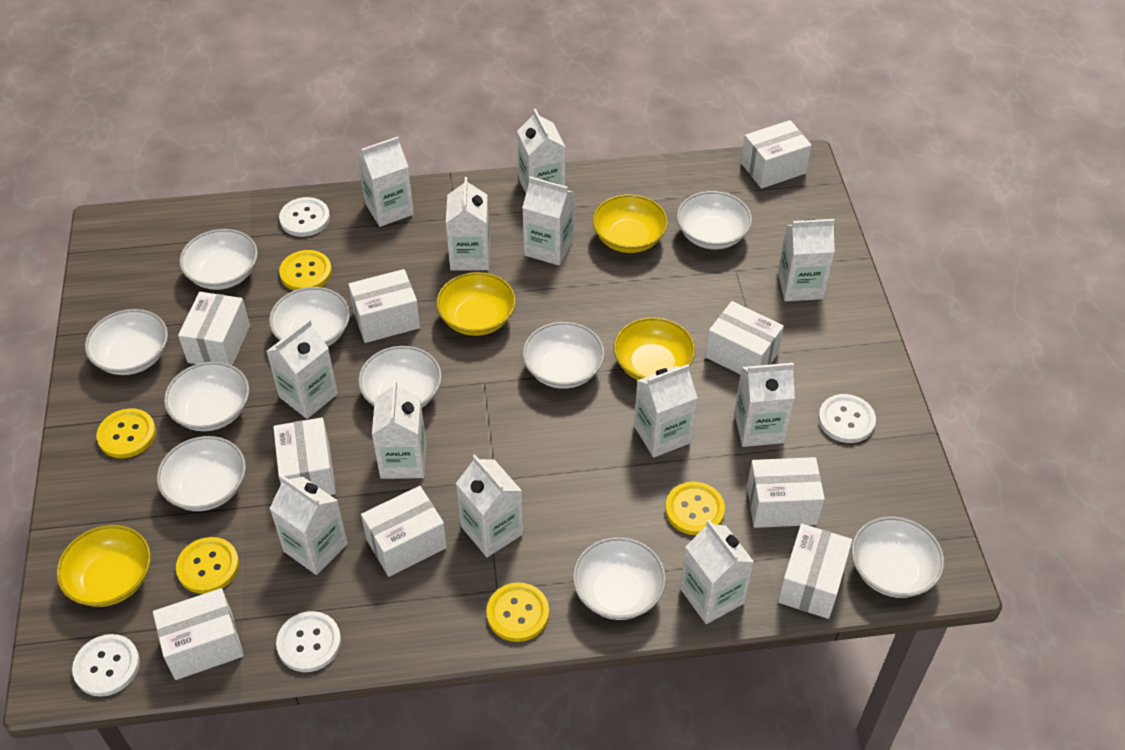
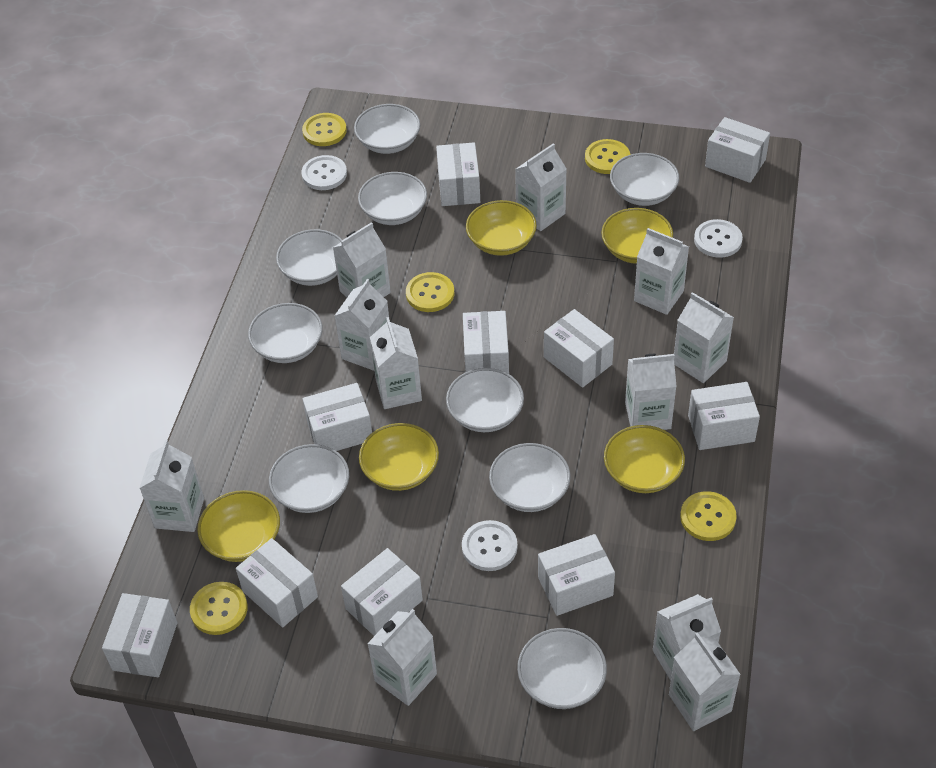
white bowl: 10 -> 9
white box: 9 -> 10
white button: 4 -> 3
white carton: 12 -> 11
yellow bowl: 4 -> 5

